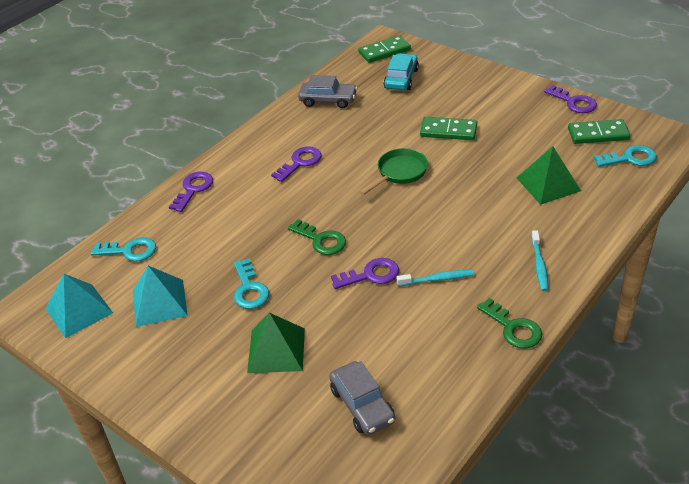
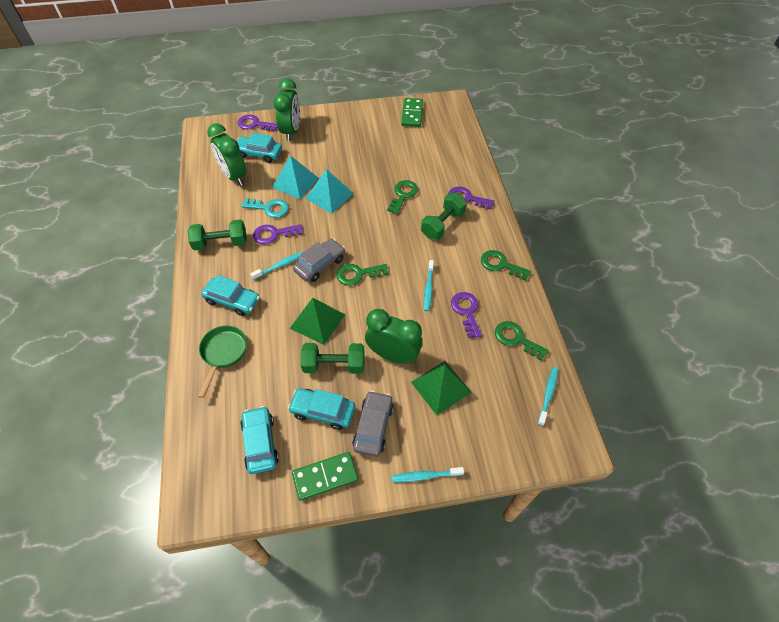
green clock: 0 -> 3
green domino: 3 -> 2
green dumbbell: 0 -> 3
green key: 2 -> 4
turquoise car: 1 -> 4
turquoise key: 3 -> 1
turquoise toothbrush: 2 -> 4

